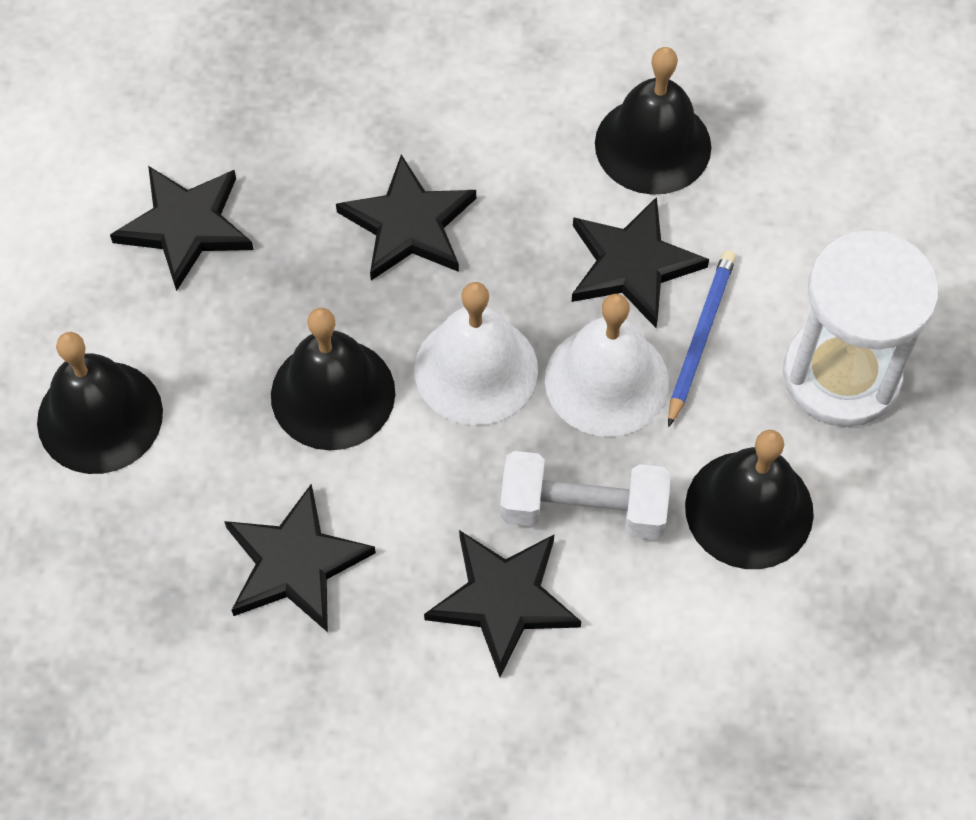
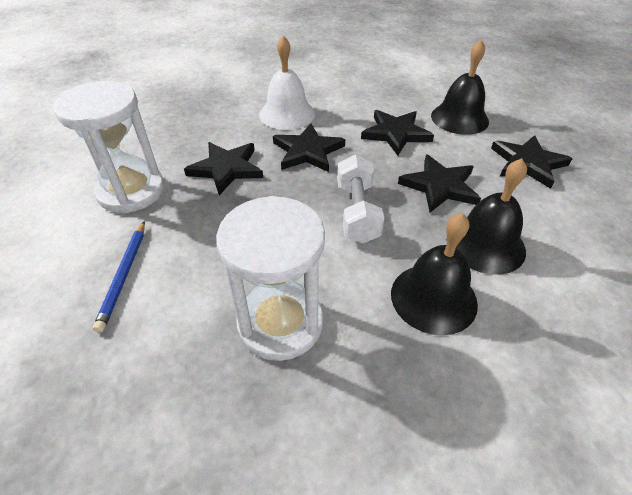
black bell: 4 -> 3
white bell: 2 -> 1
white hourglass: 1 -> 2

